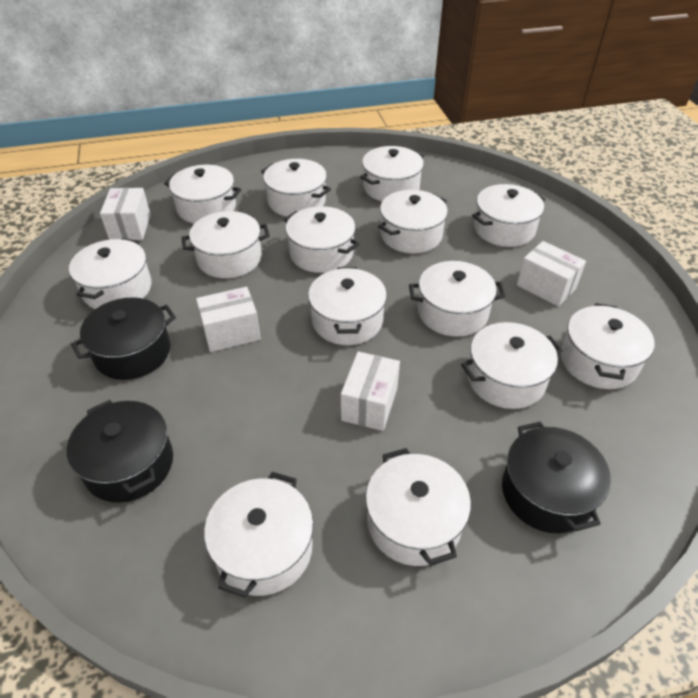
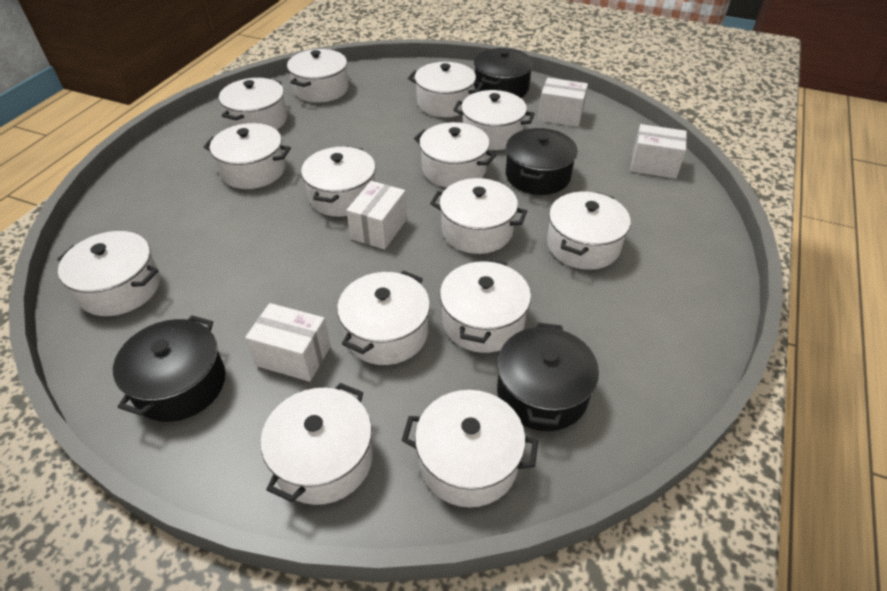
black pot: 3 -> 4

